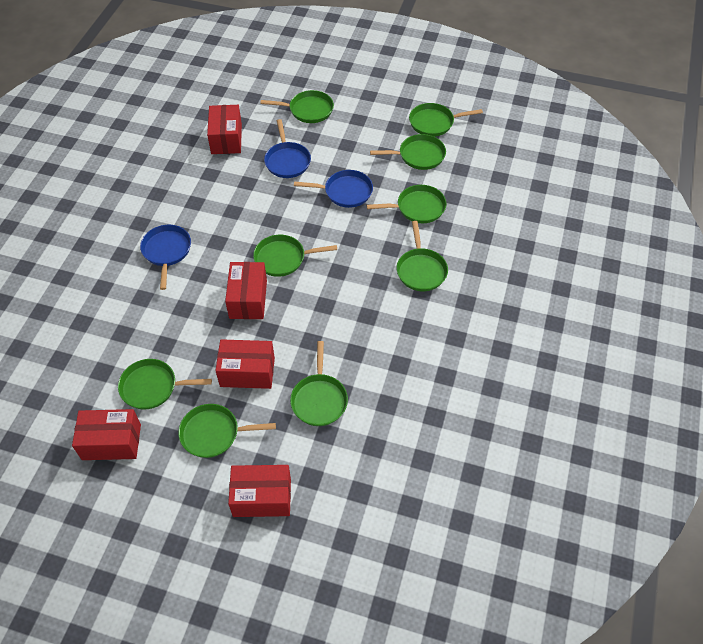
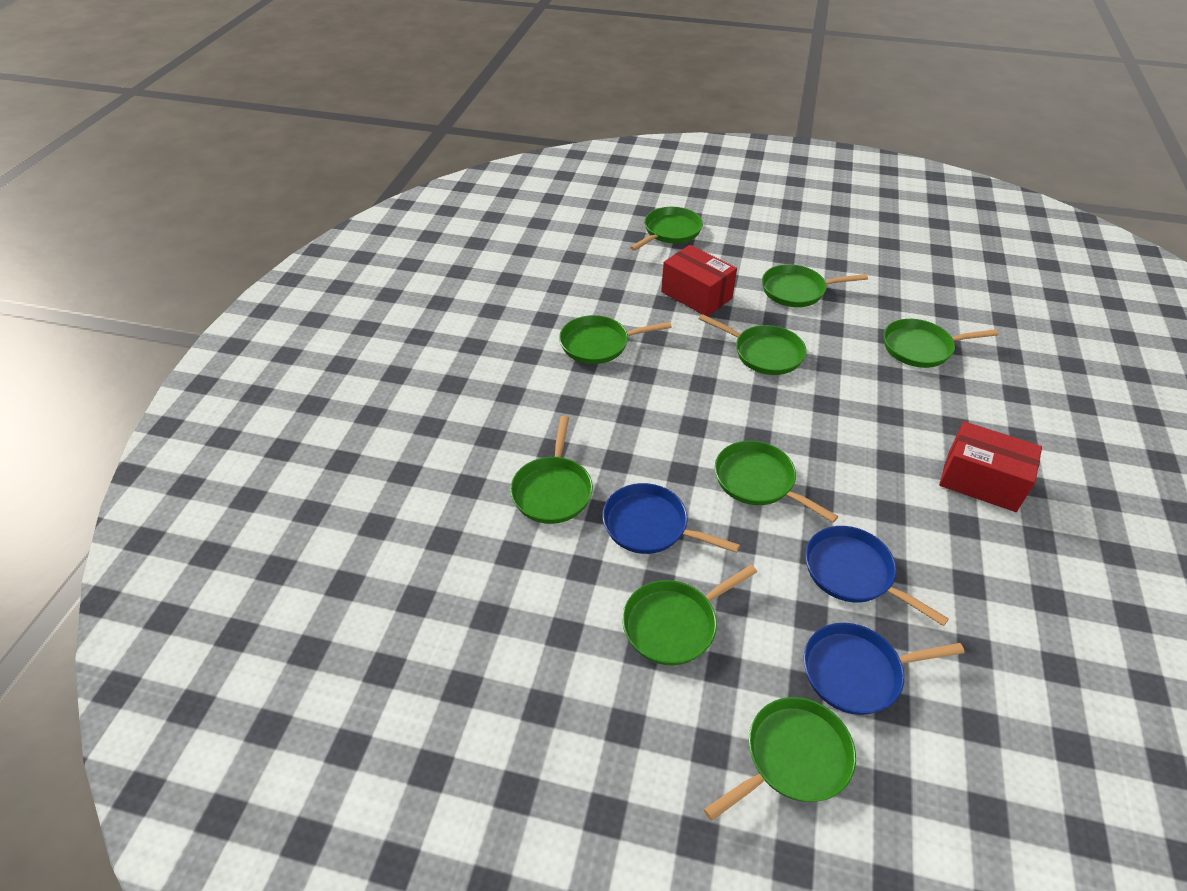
red box: 5 -> 2

